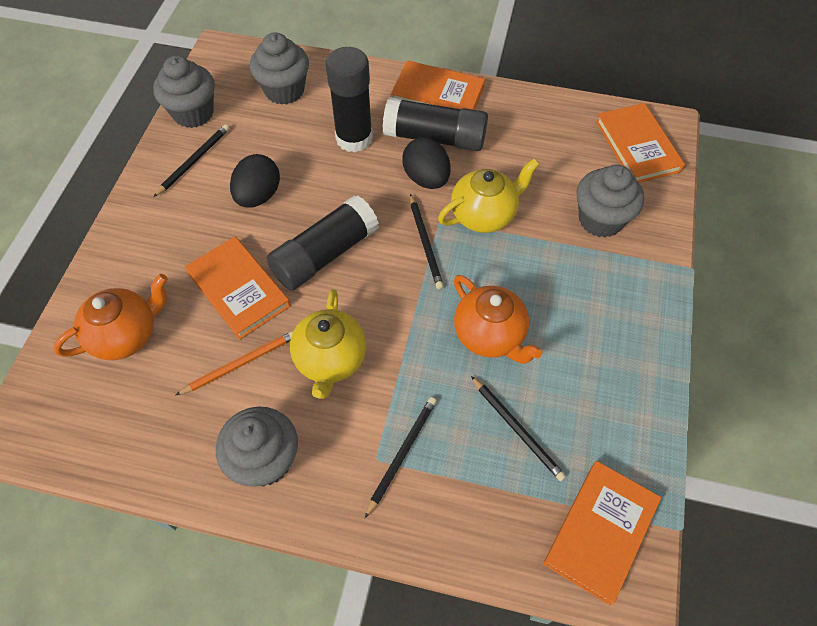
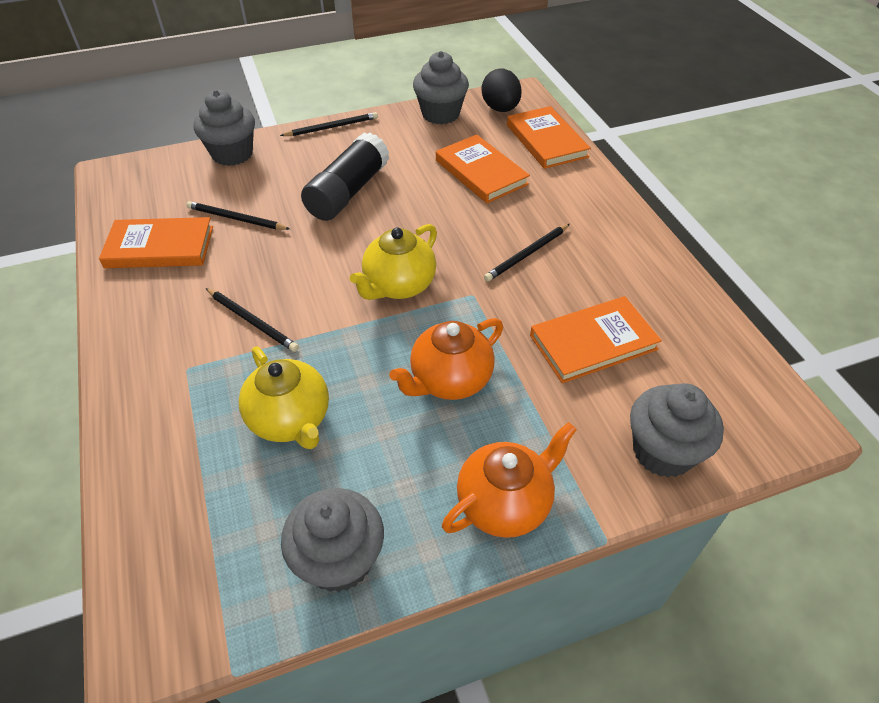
black egg: 2 -> 1
black glue stick: 3 -> 1
orange pencil: 1 -> 0

